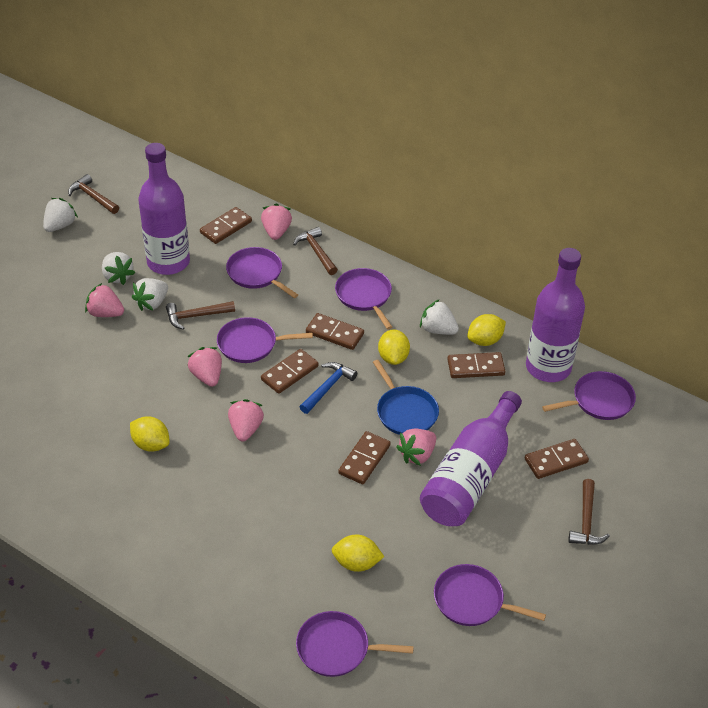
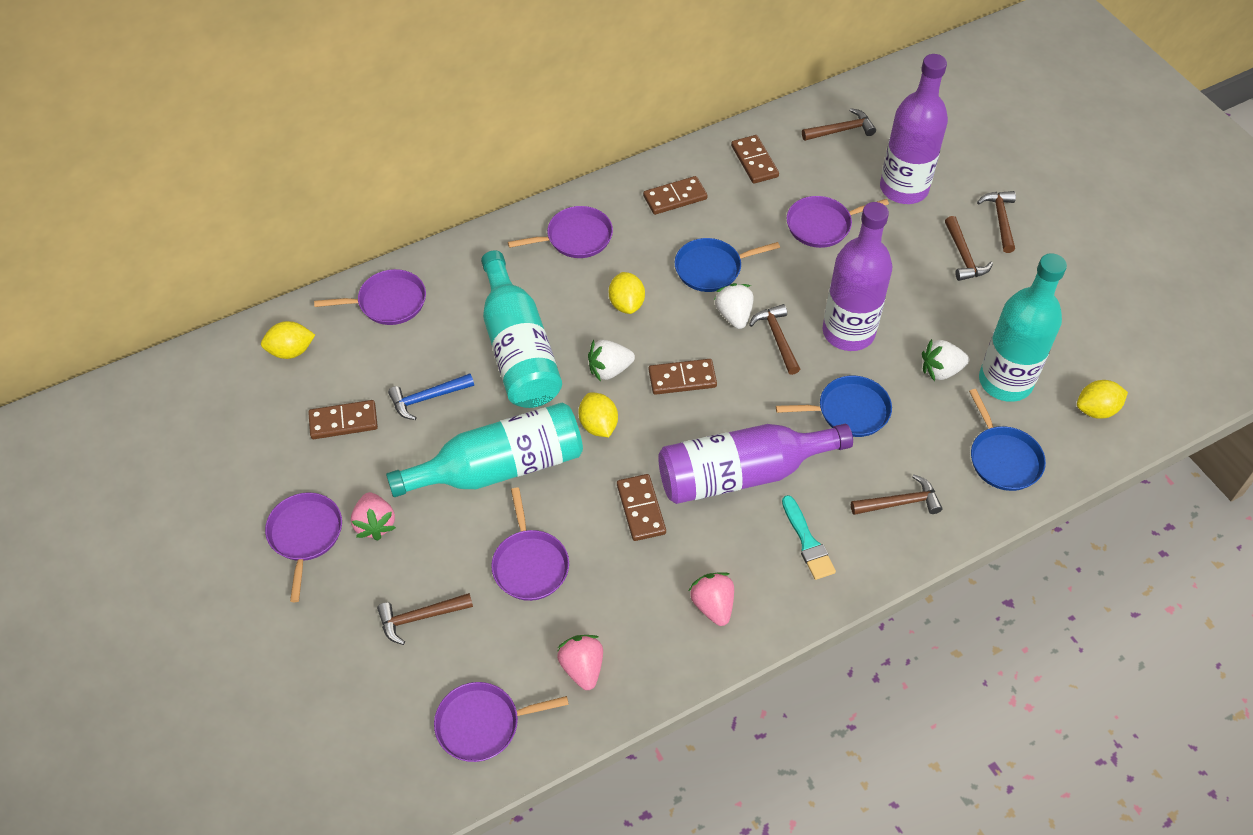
blue pan: 1 -> 3
brown domino: 6 -> 5
brown hammer: 4 -> 6
pink strawberry: 5 -> 3
turquoise bottle: 0 -> 3
turquoise brush: 0 -> 1
white strawberry: 4 -> 3

